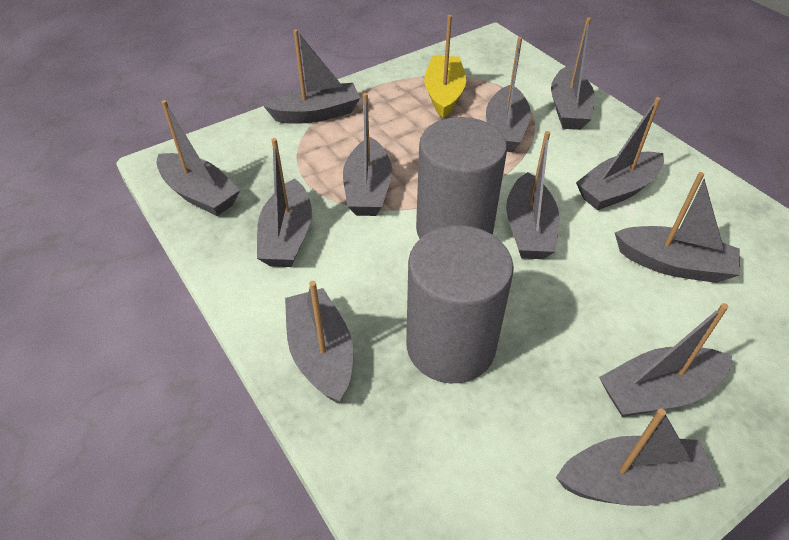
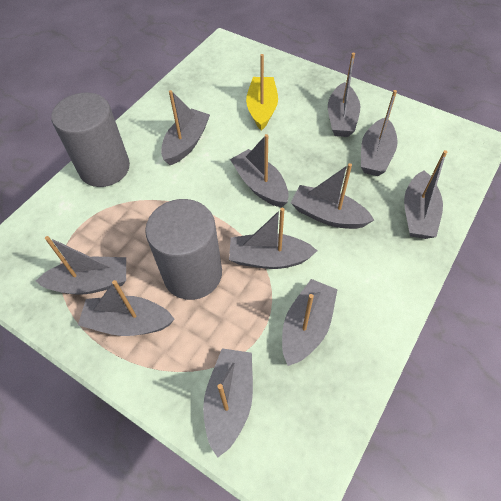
grey boat: 12 -> 11

